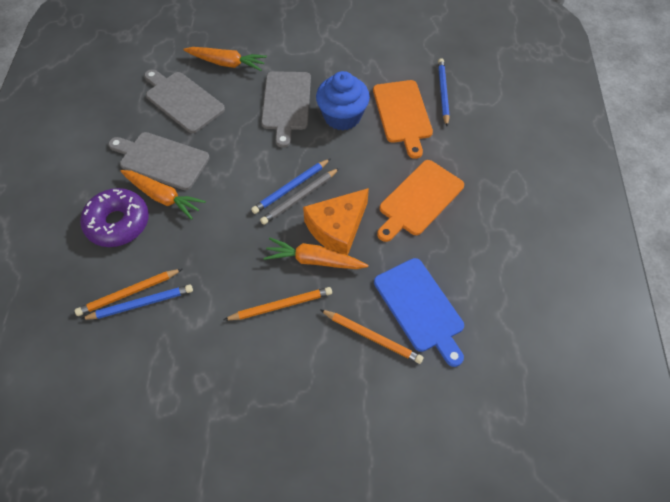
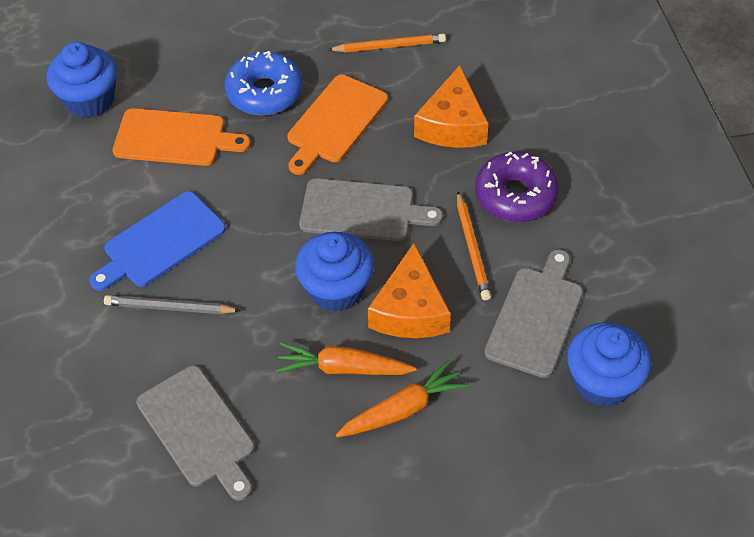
blue cupcake: 1 -> 3
blue donut: 0 -> 1
blue pencil: 3 -> 0
orange carrot: 3 -> 2
orange cheese: 1 -> 2
orange pencil: 3 -> 2

